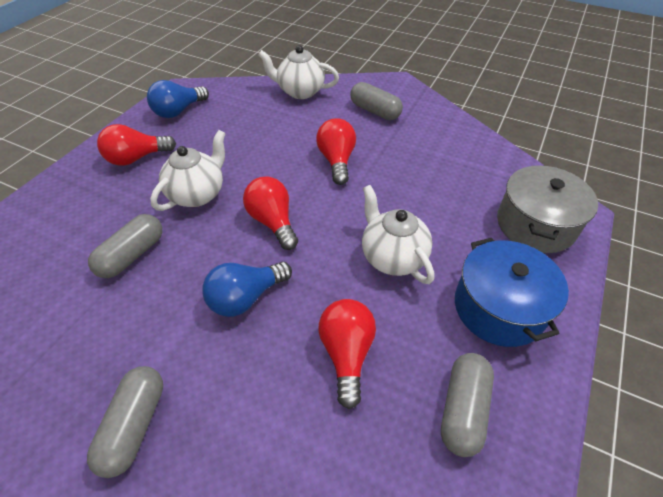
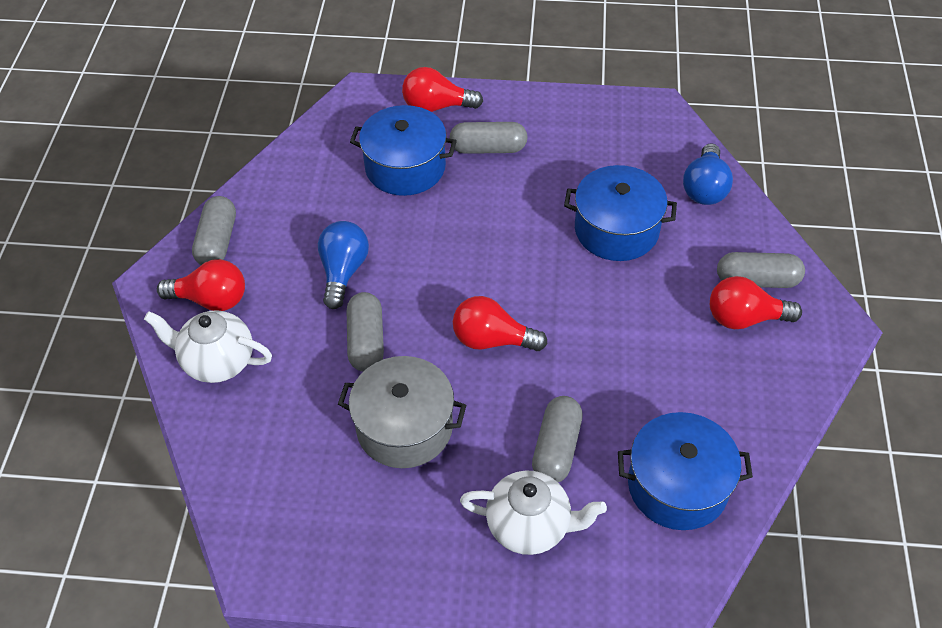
blue pot: 1 -> 3
grey capsule: 4 -> 5
white teapot: 3 -> 2

